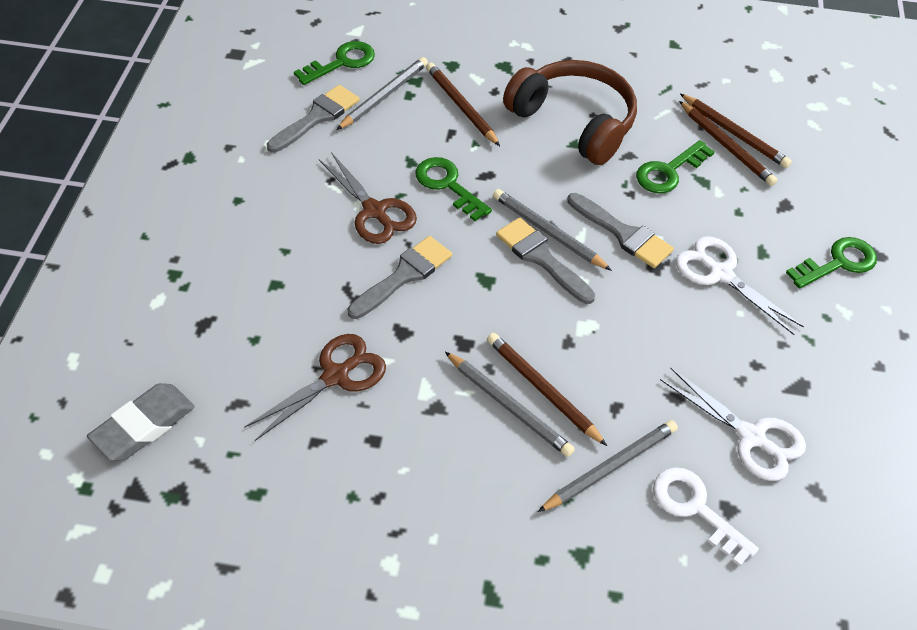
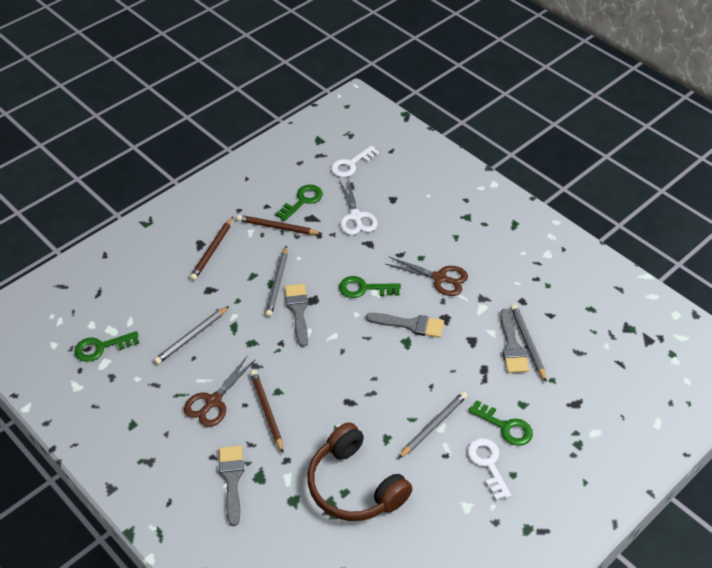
brown pencil: 4 -> 3
grey eraser: 1 -> 0
white key: 1 -> 2
white scissors: 2 -> 1

